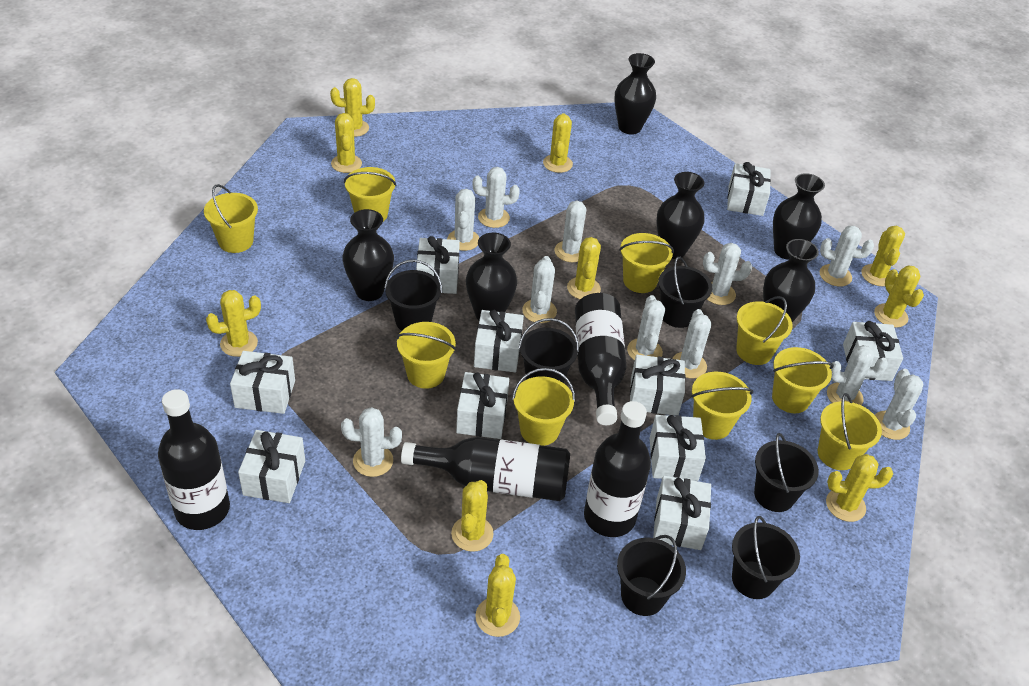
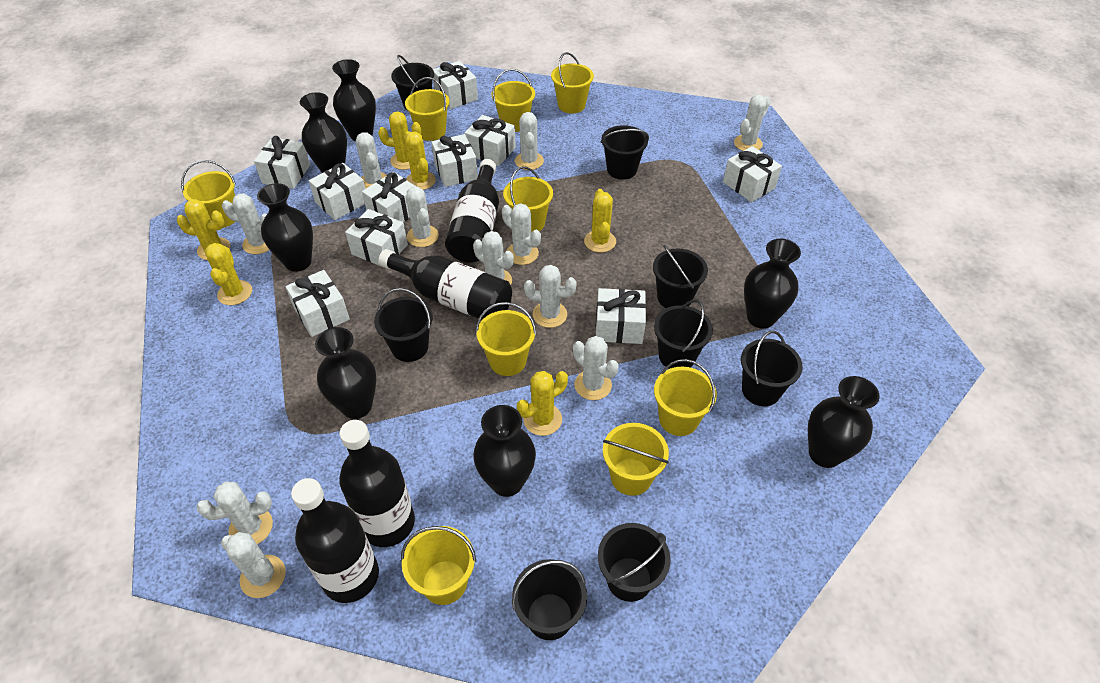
black bucket: 6 -> 8
black vase: 6 -> 7
yellow cactus: 10 -> 6

